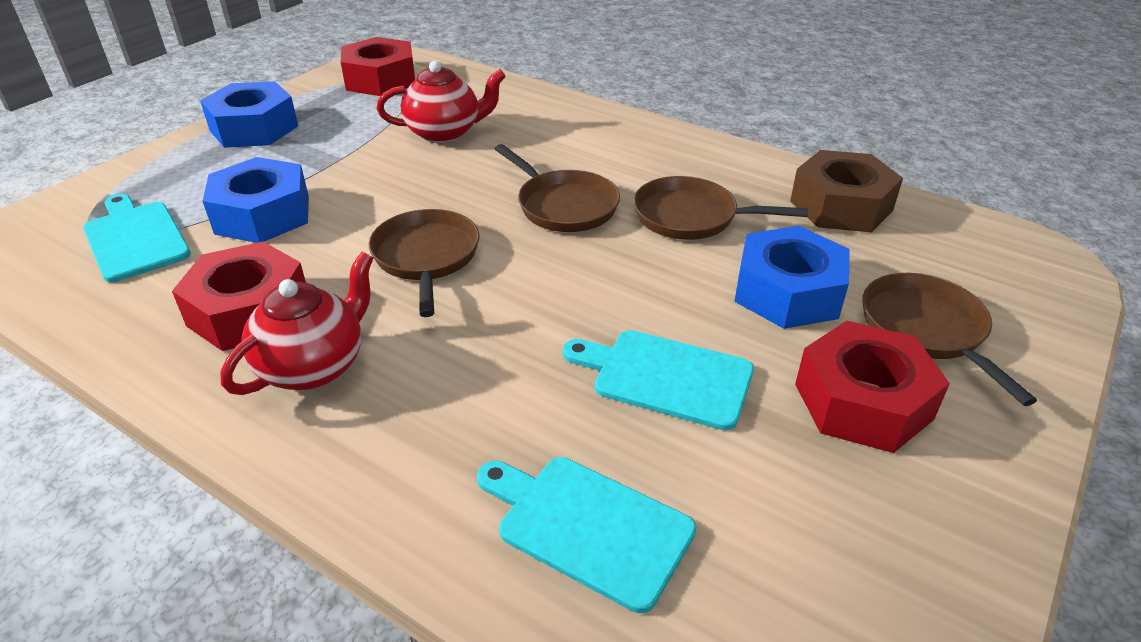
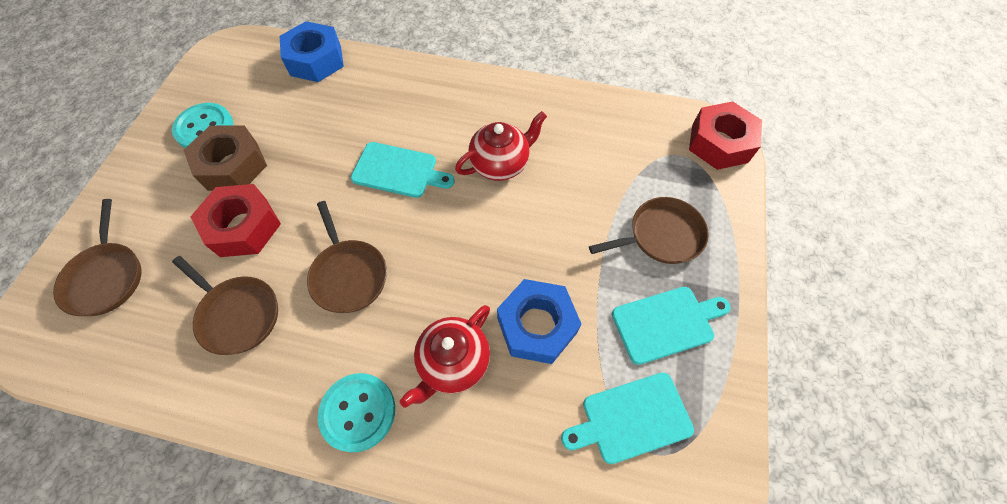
blue nut: 3 -> 2
red nut: 3 -> 2
turquoise button: 0 -> 2

